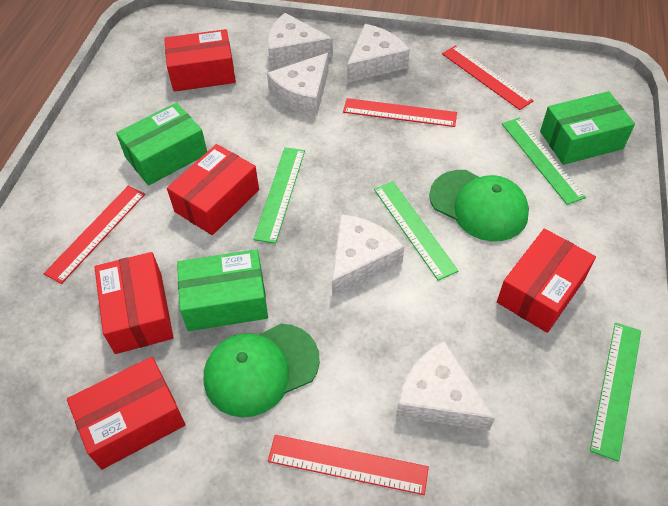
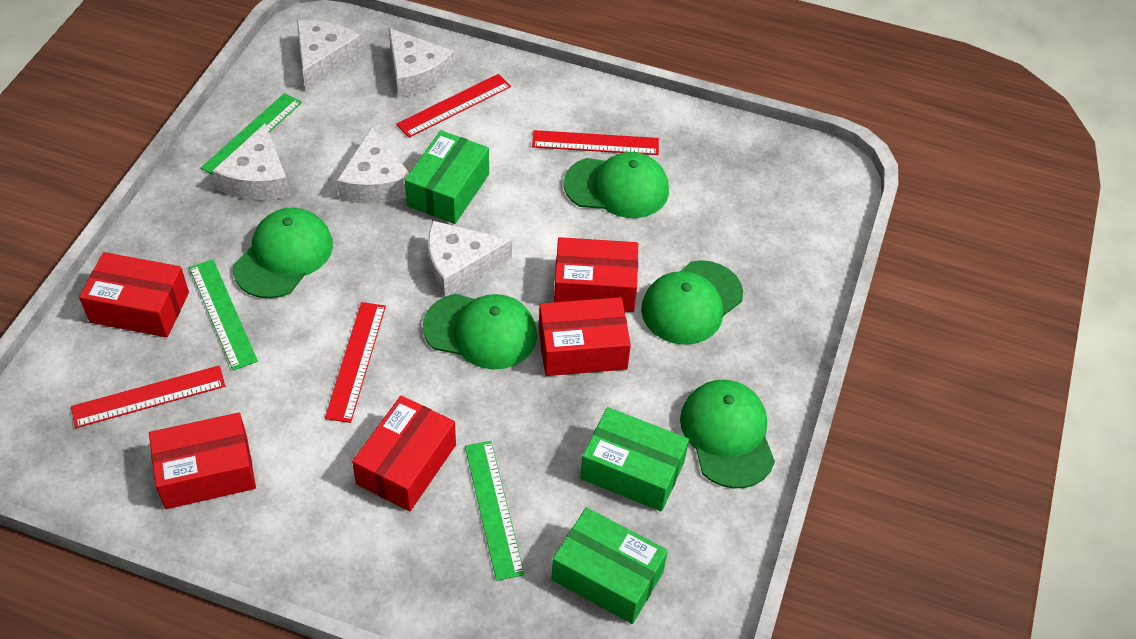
green cap: 2 -> 5
green ruler: 4 -> 3

